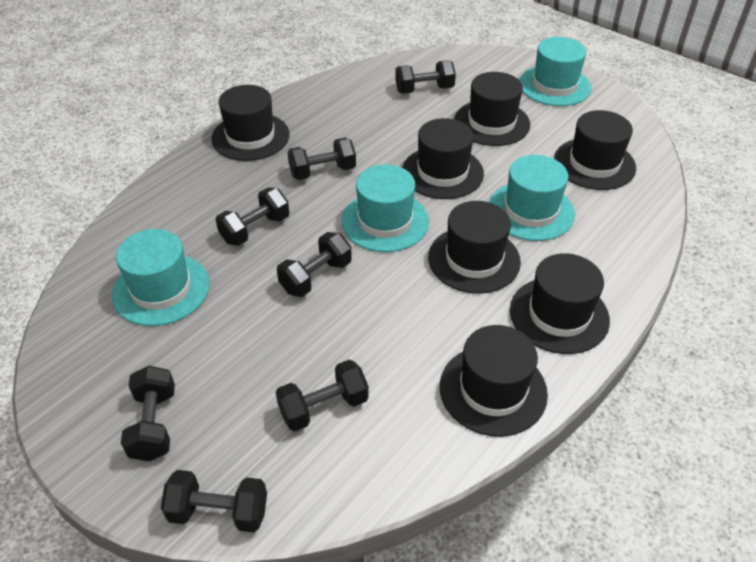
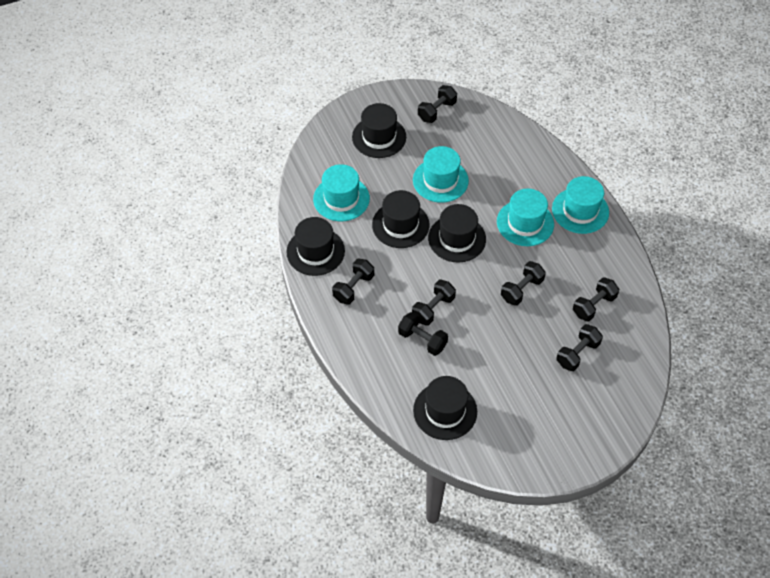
black hat: 7 -> 5

